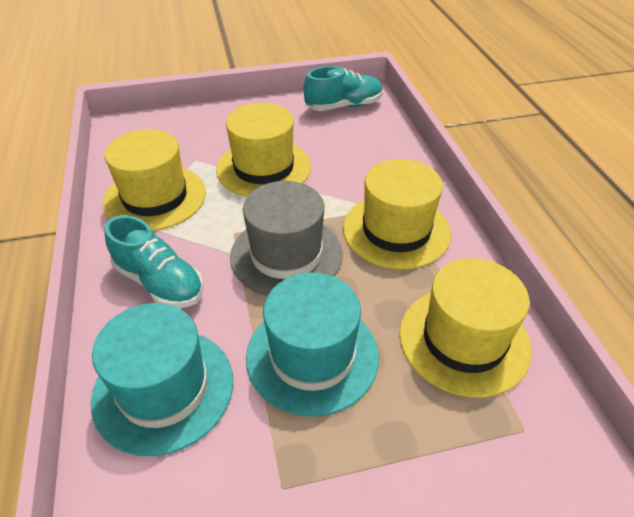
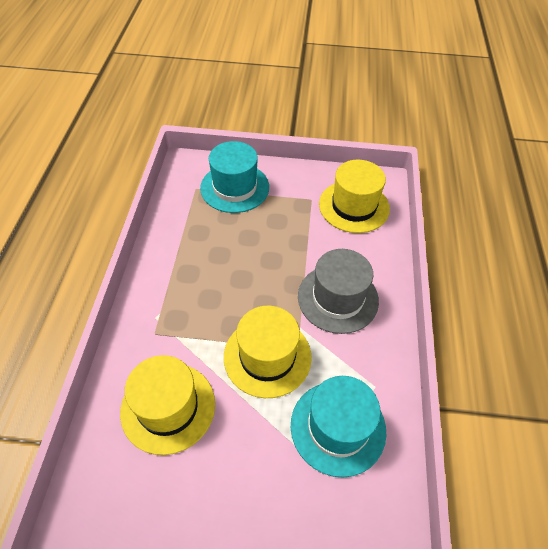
turquoise shoe: 2 -> 0
yellow hat: 4 -> 3

